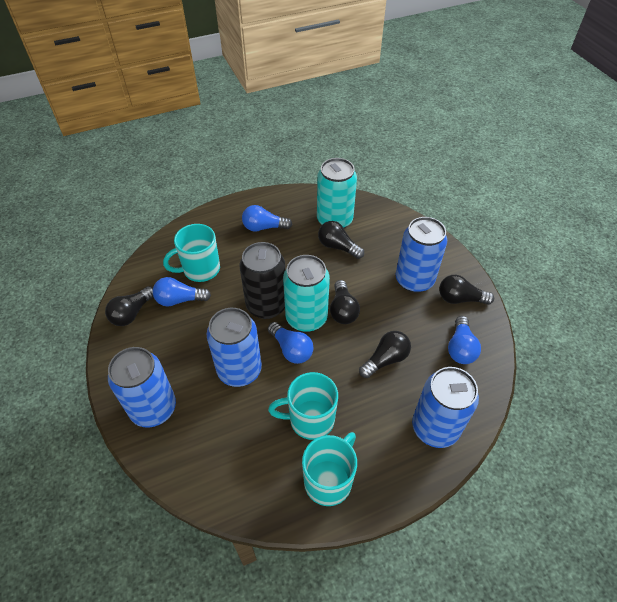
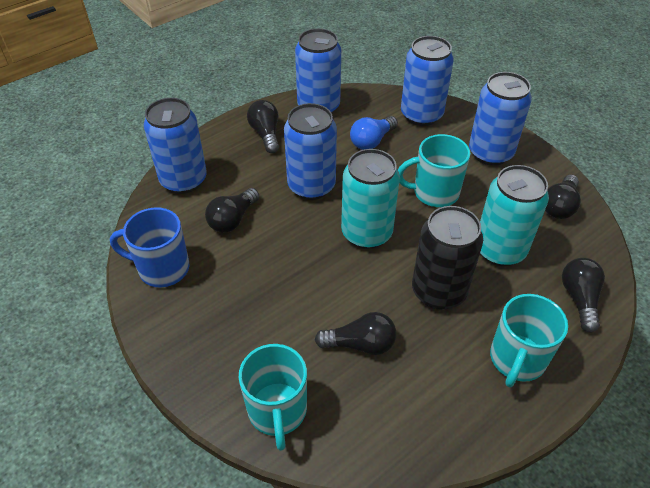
blue can: 4 -> 5
blue light bulb: 4 -> 1
blue mug: 0 -> 1

